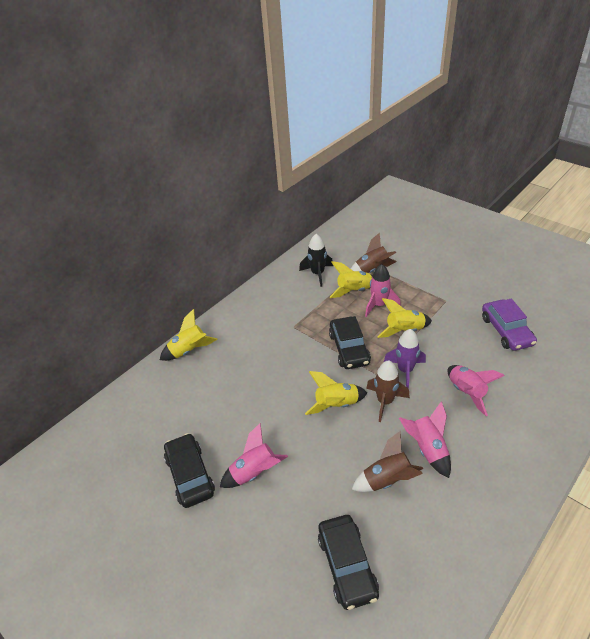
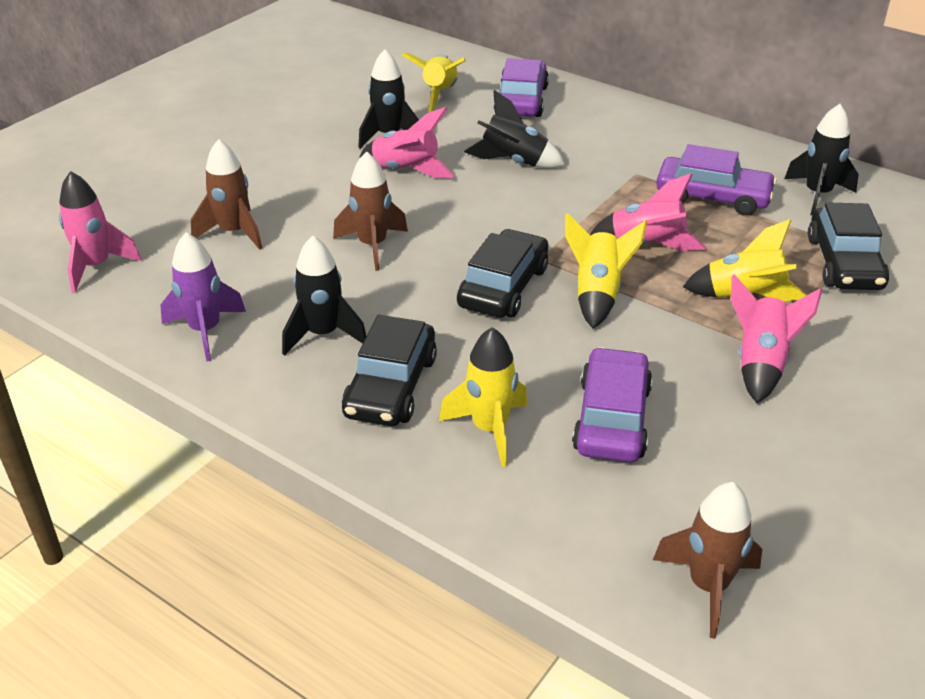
black rocket: 1 -> 4
purple car: 1 -> 3

